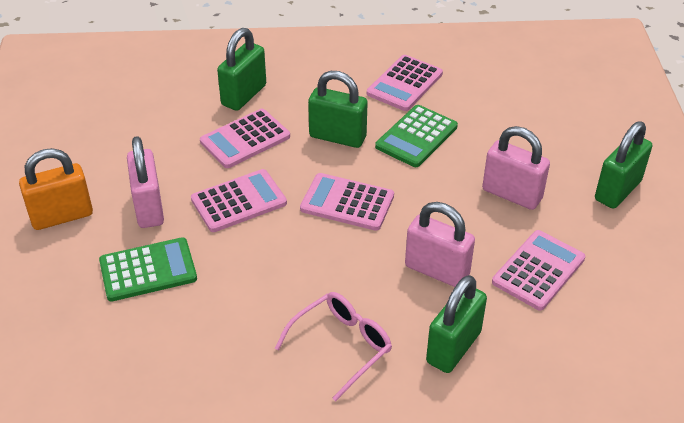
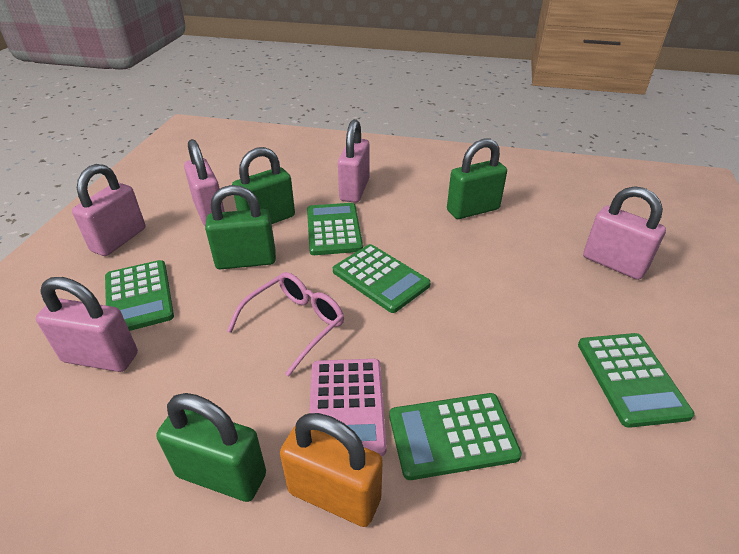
green calculator: 2 -> 5
pink calculator: 5 -> 1
pink padlock: 3 -> 5

